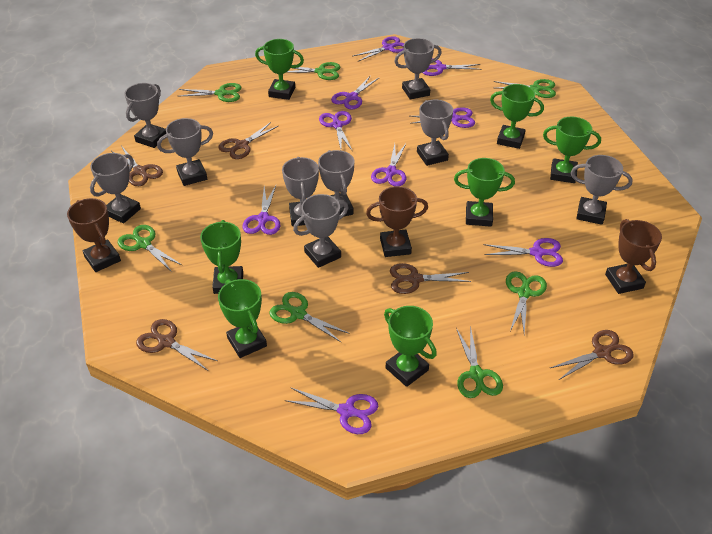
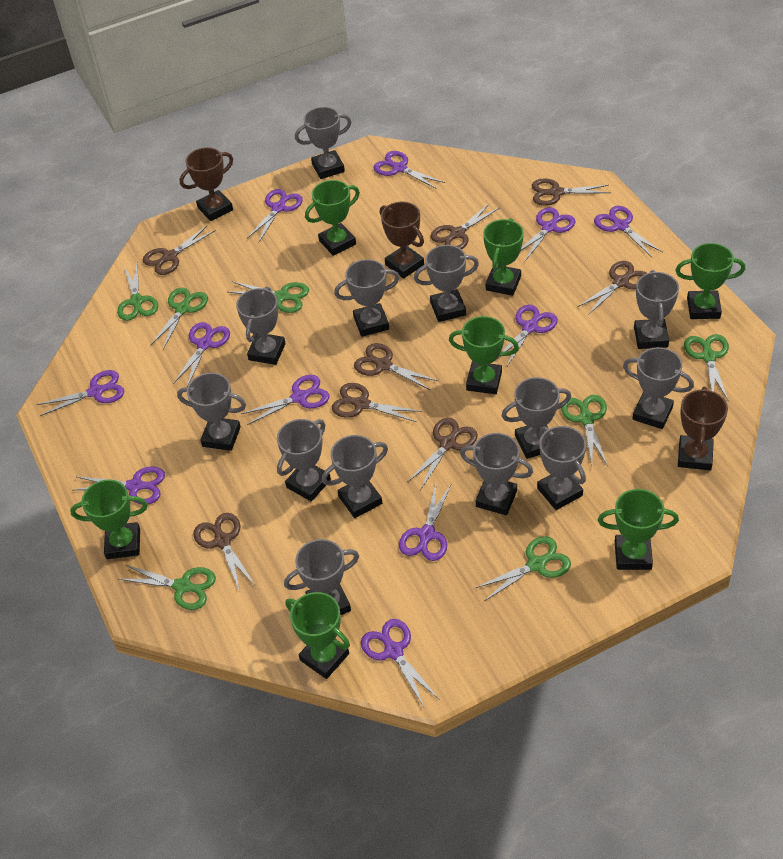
brown scissors: 5 -> 8
grey trophy: 9 -> 13
purple scissors: 9 -> 11

